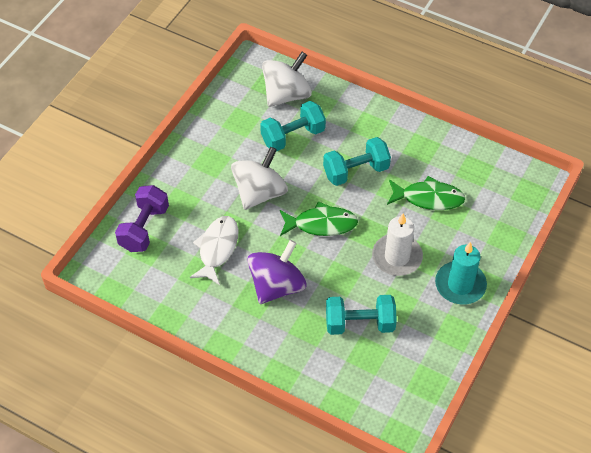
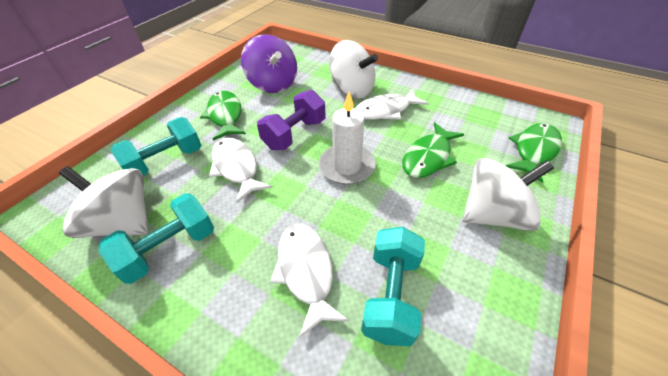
green fish: 2 -> 3
turquoise candle: 1 -> 0
white fish: 1 -> 3
white spinning top: 2 -> 3

